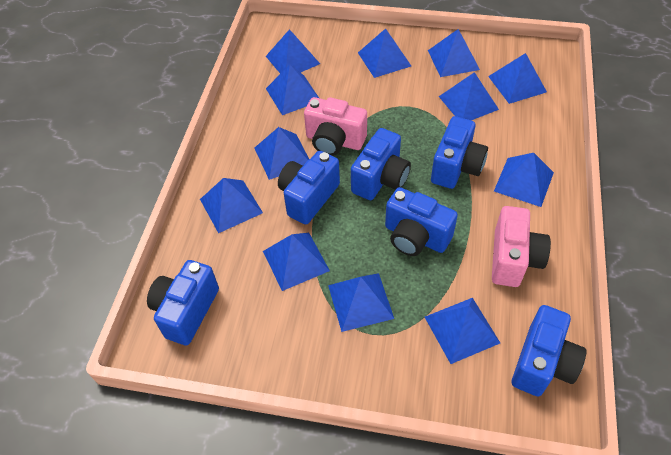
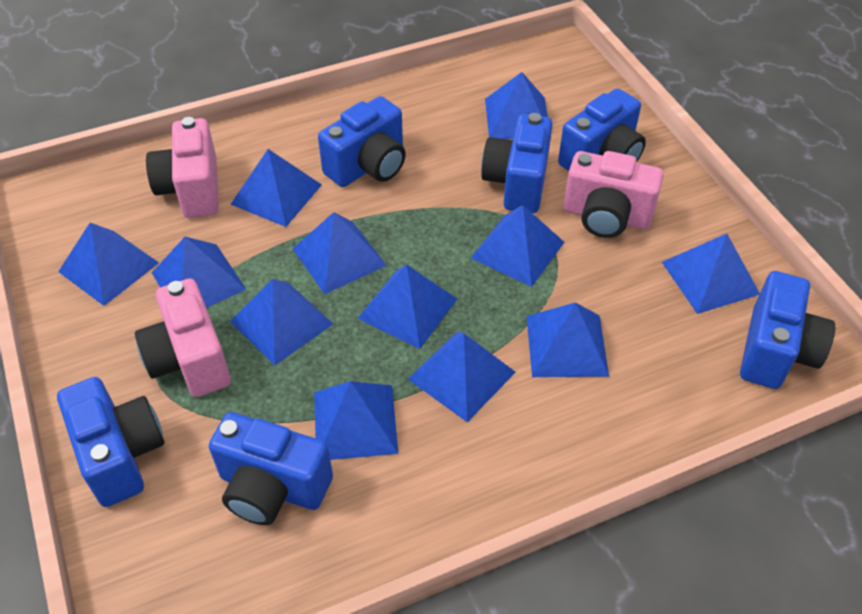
pink camera: 2 -> 3

